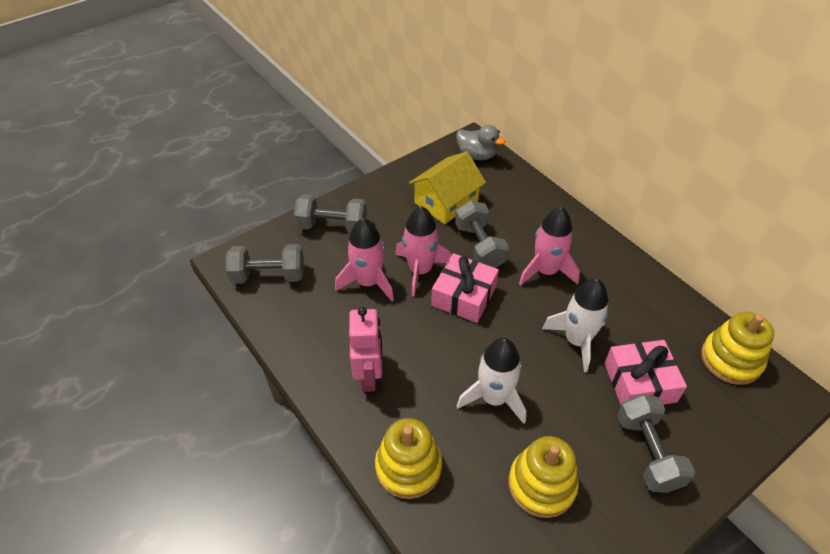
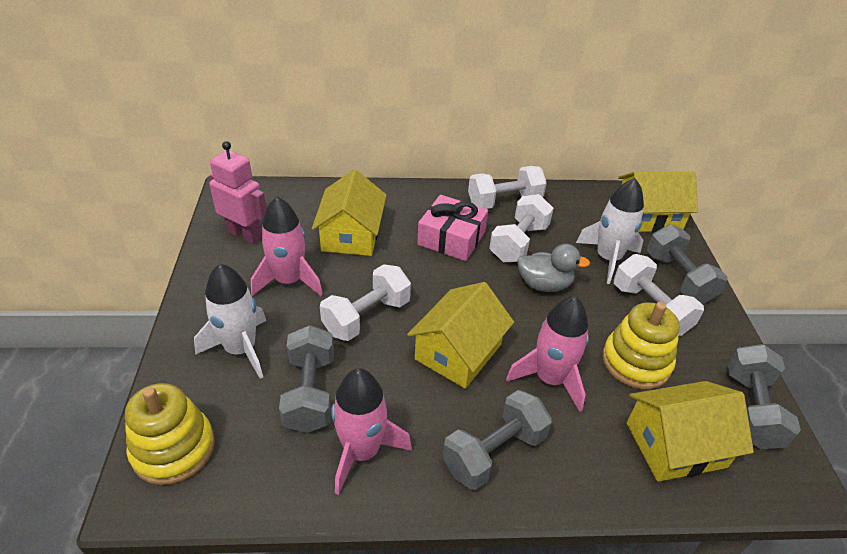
pink gift: 2 -> 1
white dumbbell: 0 -> 4
yellow house: 1 -> 4
yellow stacking toy: 3 -> 2

